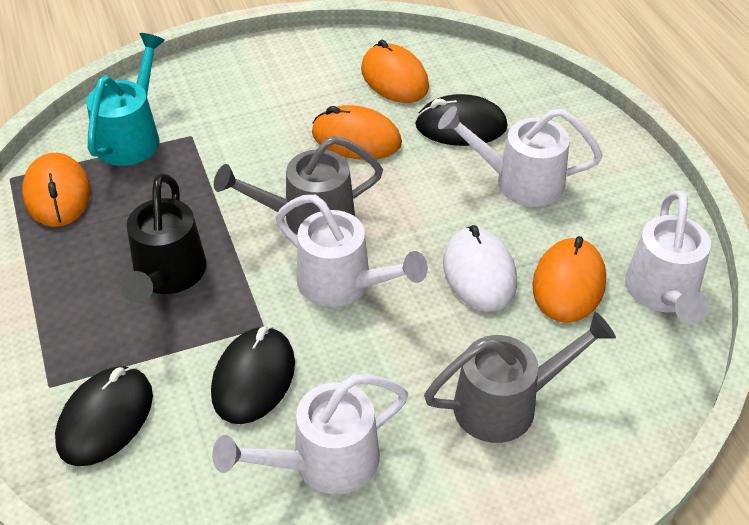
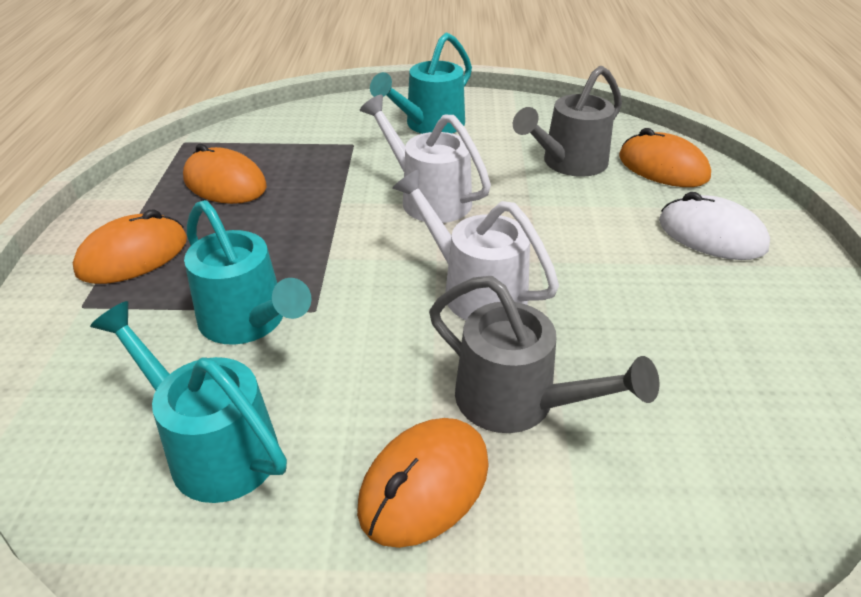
black mouse: 3 -> 0
black watering can: 1 -> 0
turquoise watering can: 1 -> 3
white watering can: 4 -> 2

